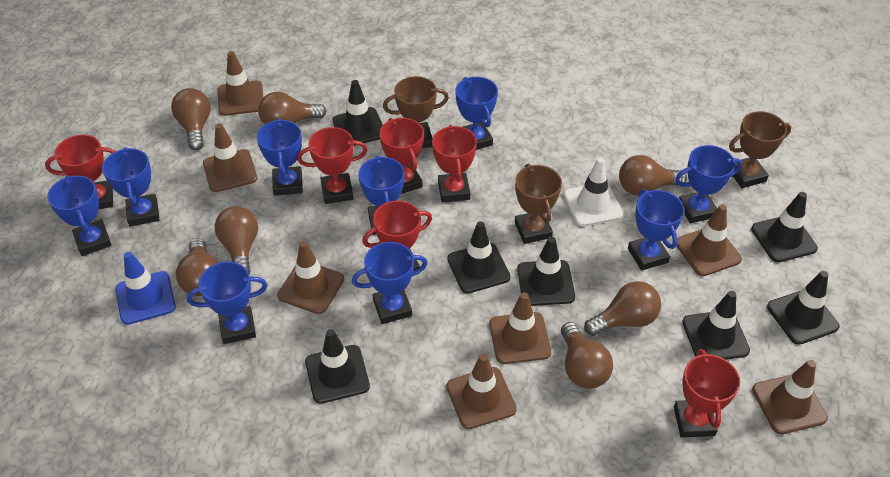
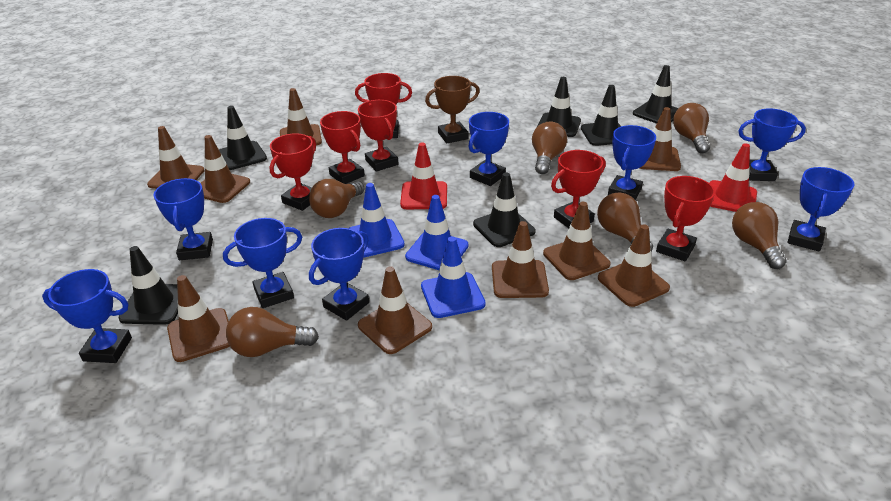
black traffic cone: 7 -> 6
blue traffic cone: 1 -> 3
blue trophy: 9 -> 8
brown light bulb: 7 -> 6
brown traffic cone: 7 -> 9
brown trophy: 3 -> 1
red traffic cone: 0 -> 2
white traffic cone: 1 -> 0

